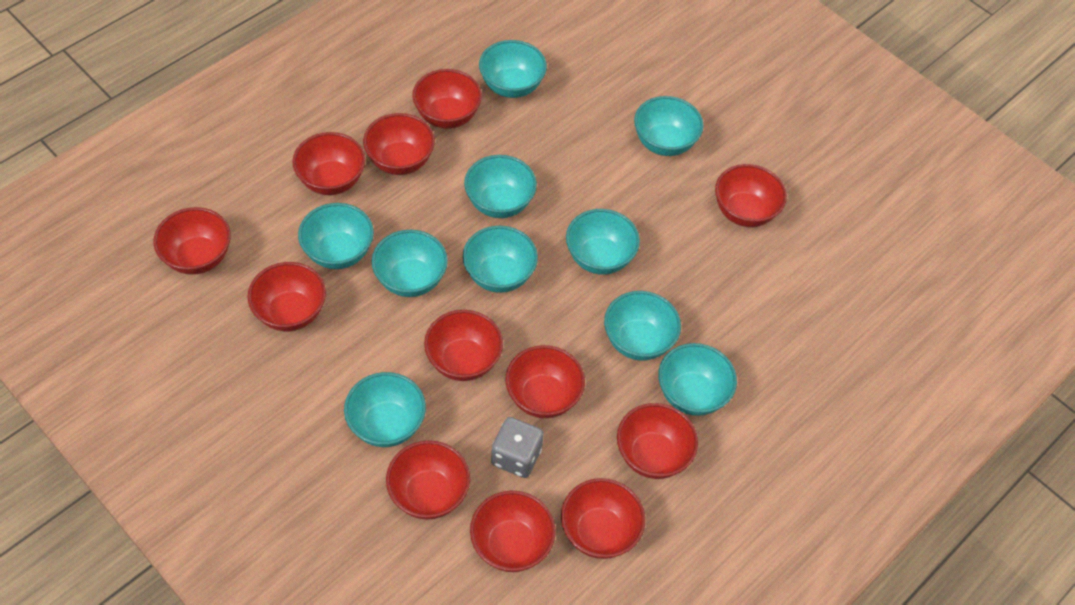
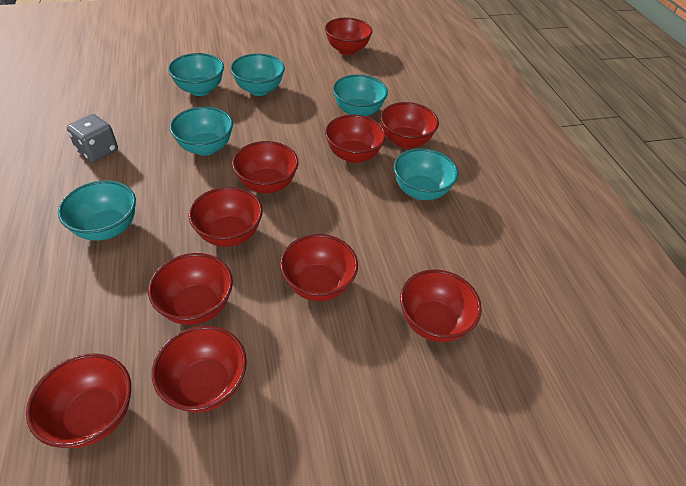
red bowl: 12 -> 10
turquoise bowl: 10 -> 6

